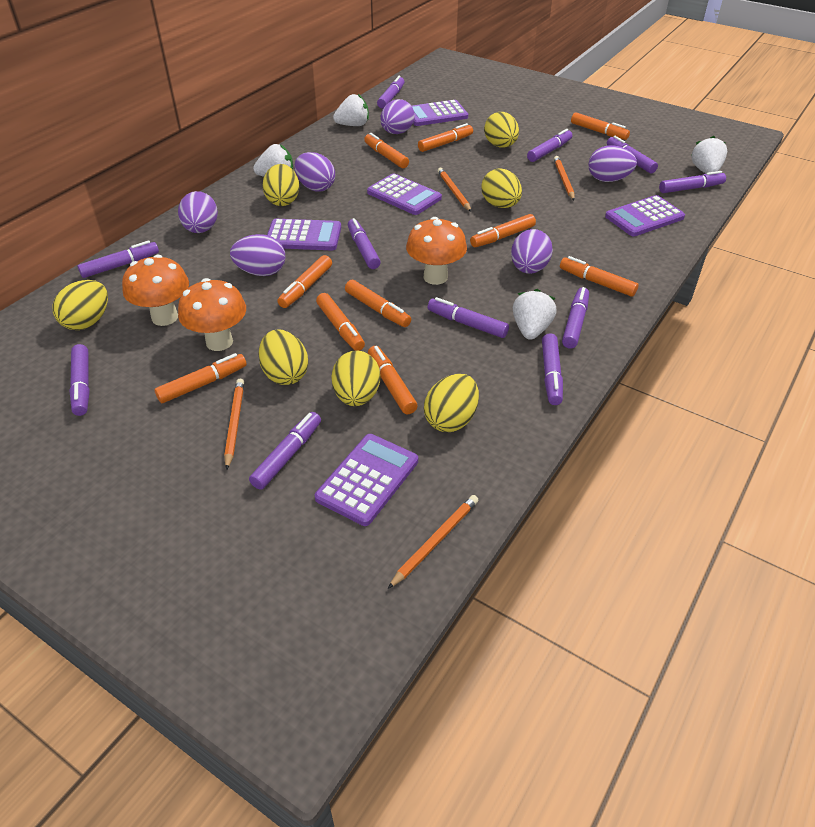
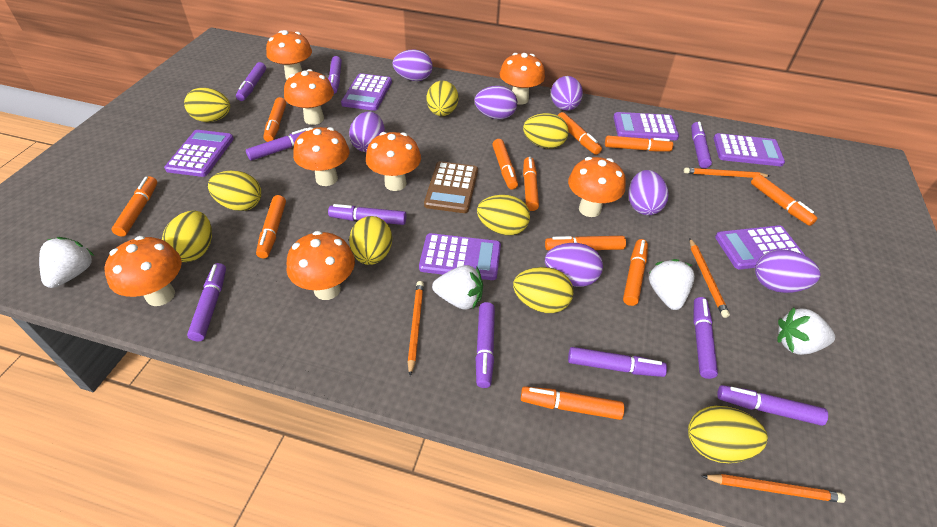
brown calculator: 0 -> 1
orange marker: 10 -> 11
orange mushroom: 3 -> 8
purple calculator: 5 -> 6
purple egg: 6 -> 7
purple marker: 11 -> 10
yellow egg: 7 -> 9

